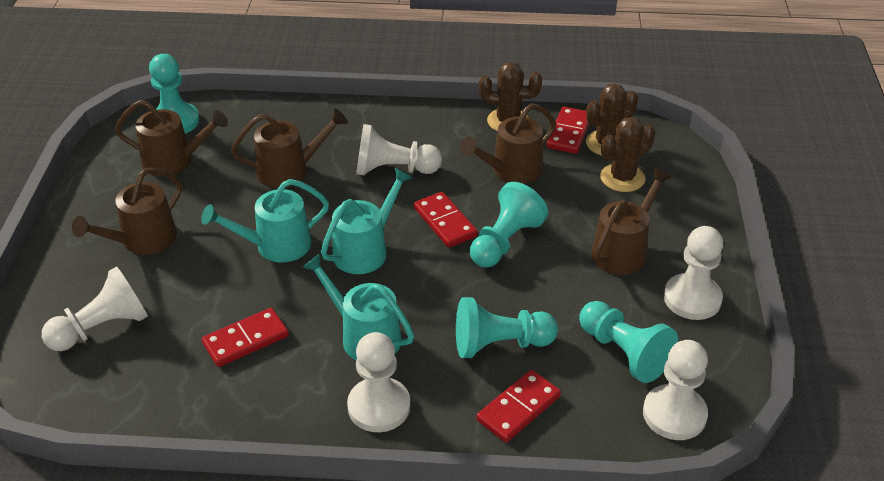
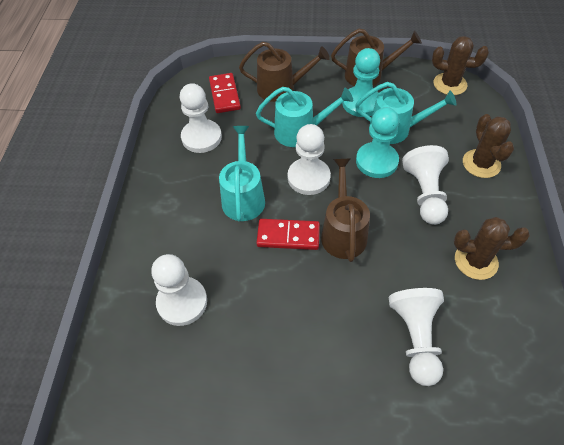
brown watering can: 5 -> 3
red domino: 4 -> 2
turquoise pawn: 4 -> 2

